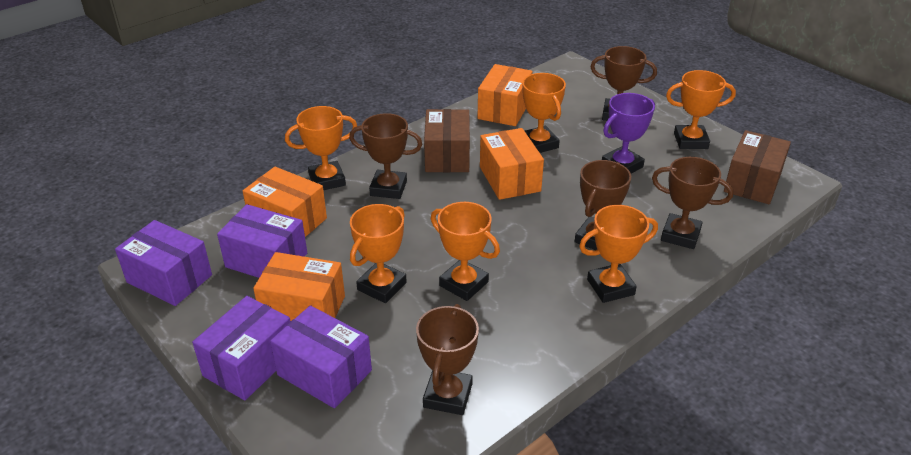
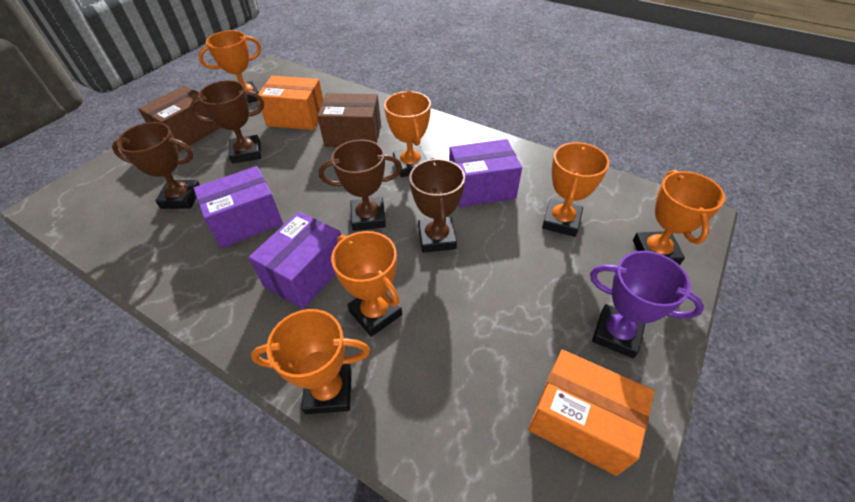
brown trophy: 5 -> 4
orange box: 4 -> 2
purple box: 4 -> 3

